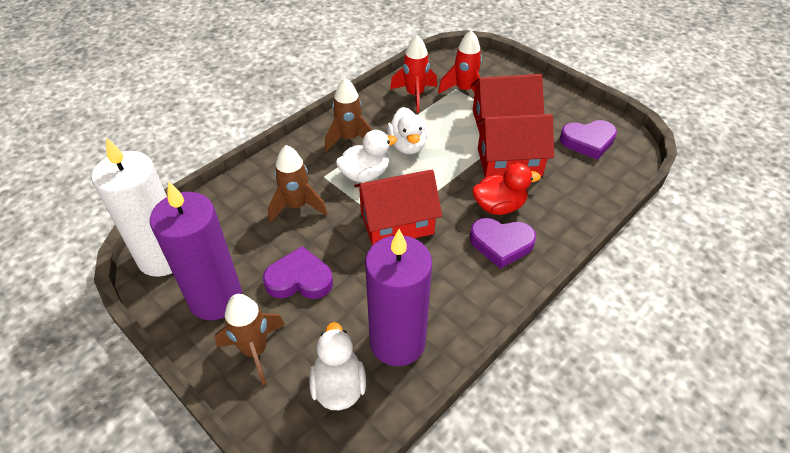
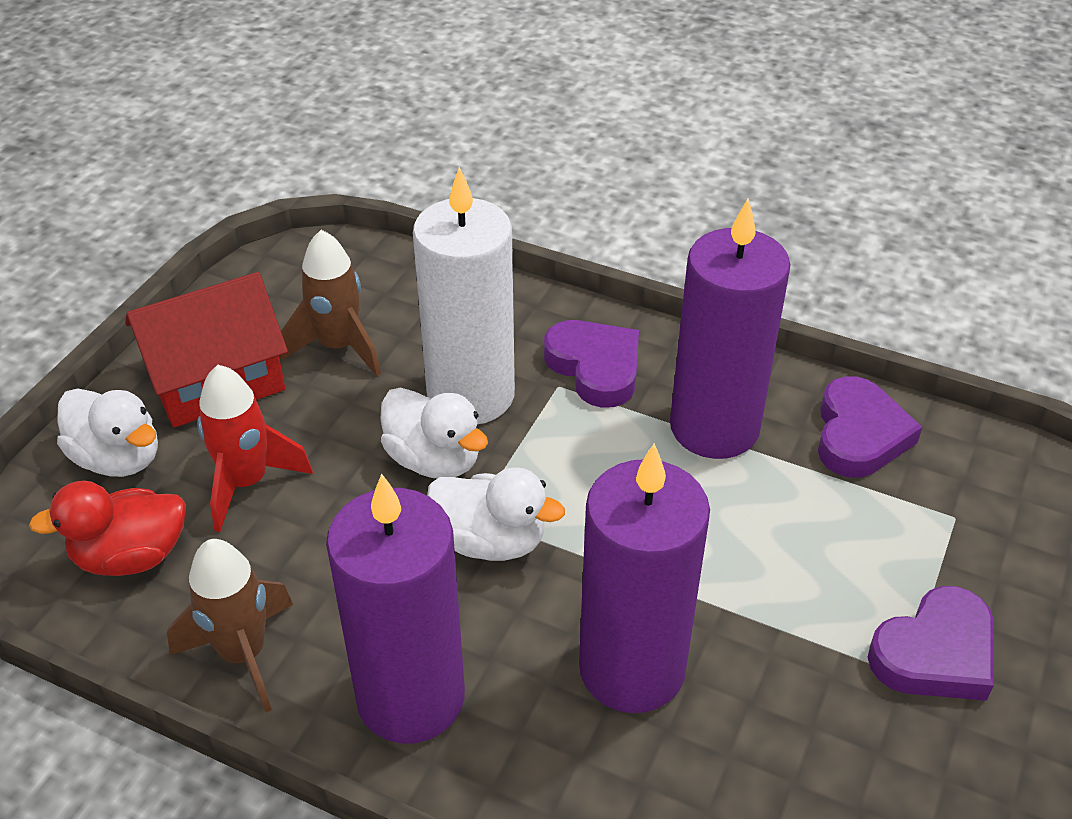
brown rocket: 3 -> 2
purple candle: 2 -> 3
red house: 3 -> 1
red rocket: 2 -> 1

